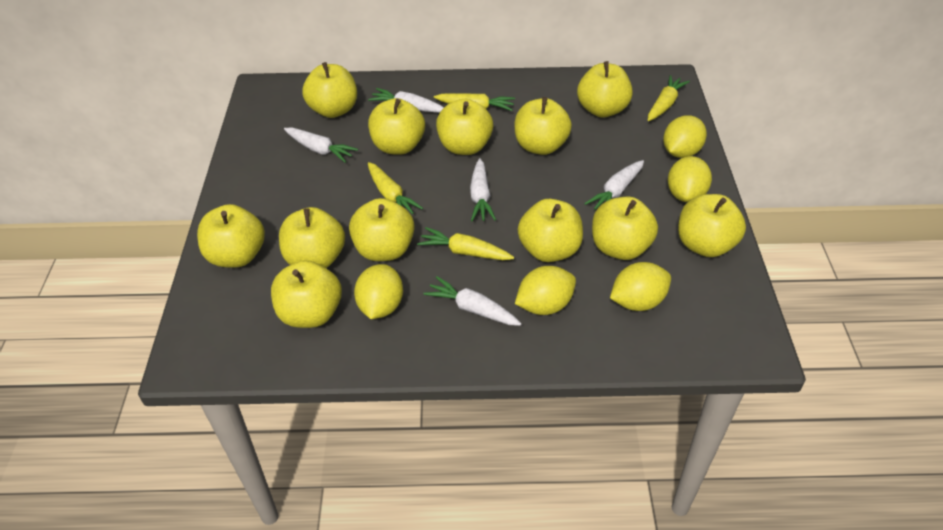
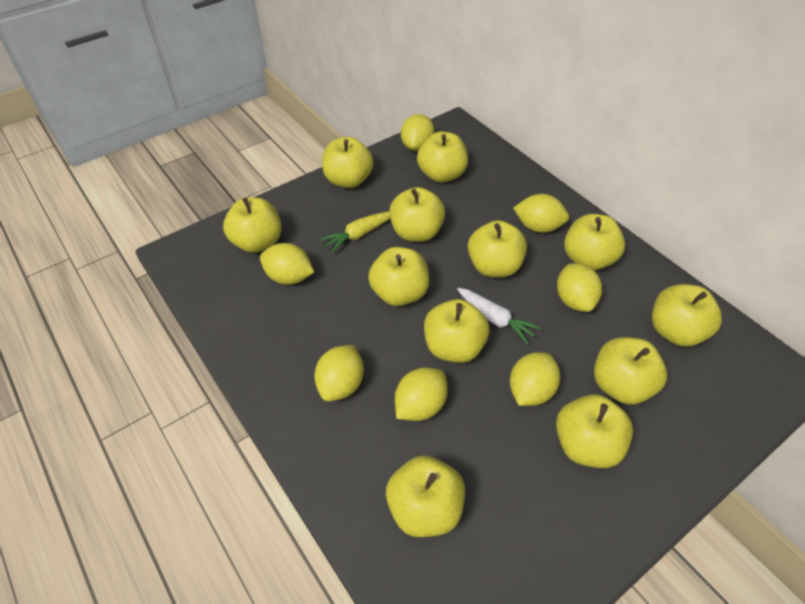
white carrot: 5 -> 1
yellow carrot: 4 -> 1
yellow lemon: 5 -> 7

